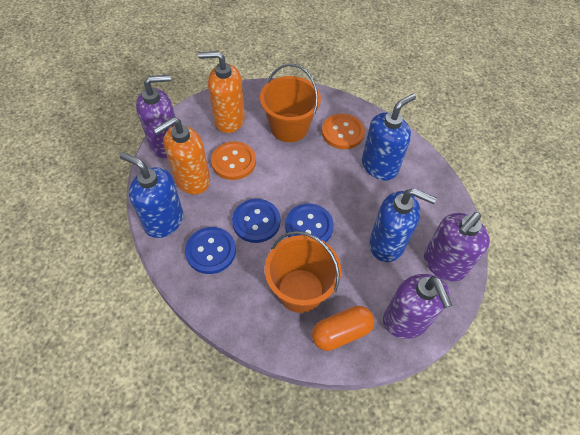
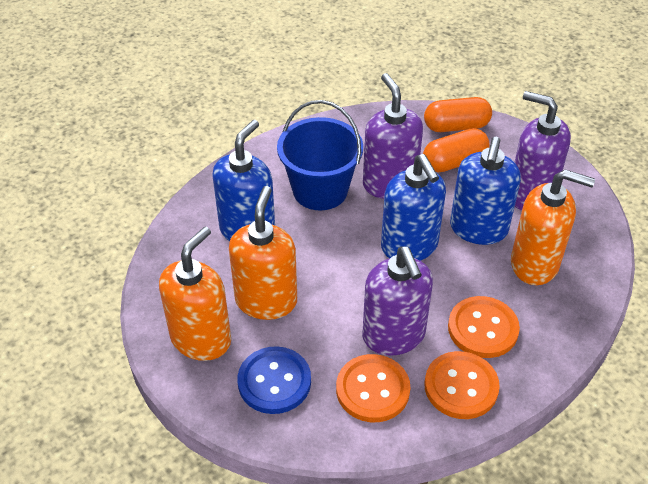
blue bucket: 0 -> 1
blue button: 3 -> 1
orange bucket: 2 -> 0
orange button: 2 -> 3
orange capsule: 1 -> 2
orange soap dispenser: 2 -> 3

